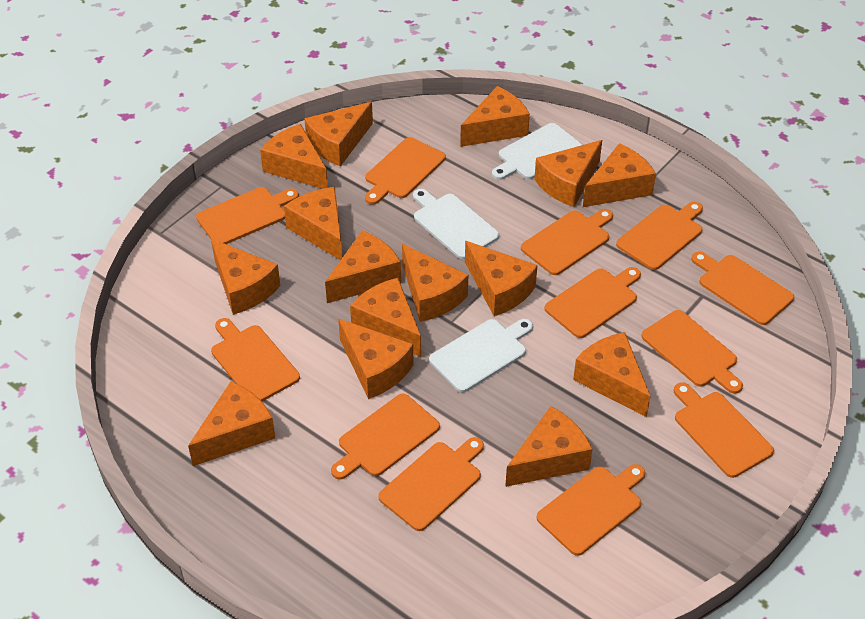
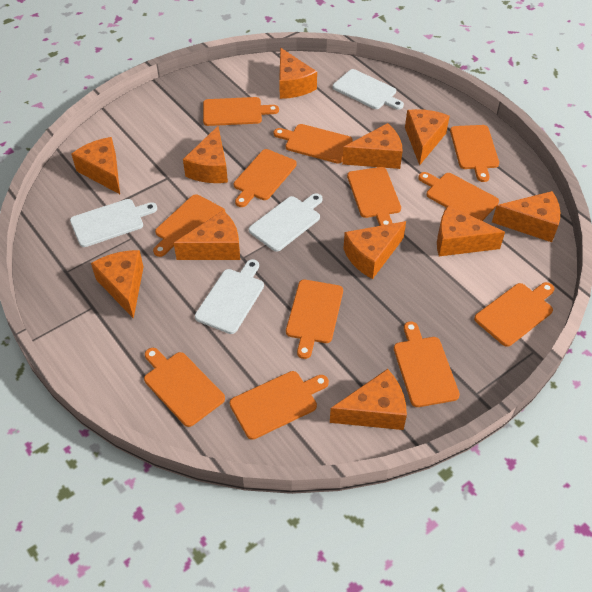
orange cheese: 15 -> 11
white cutting board: 3 -> 4

